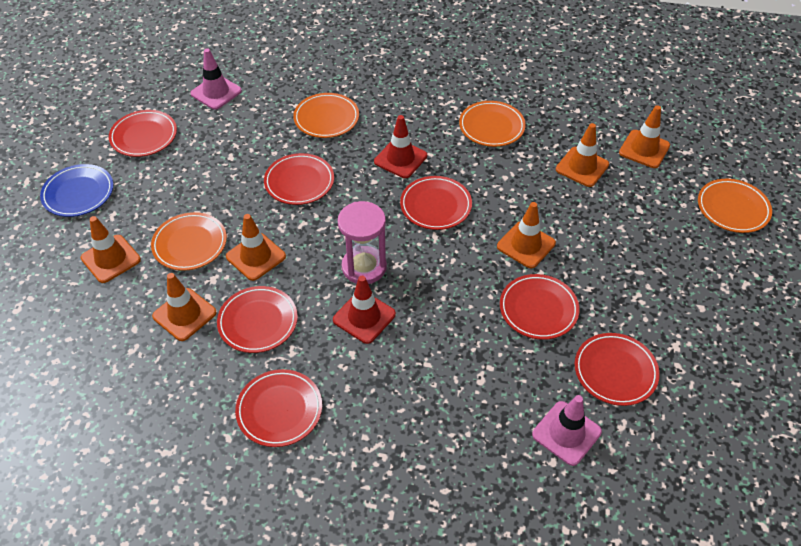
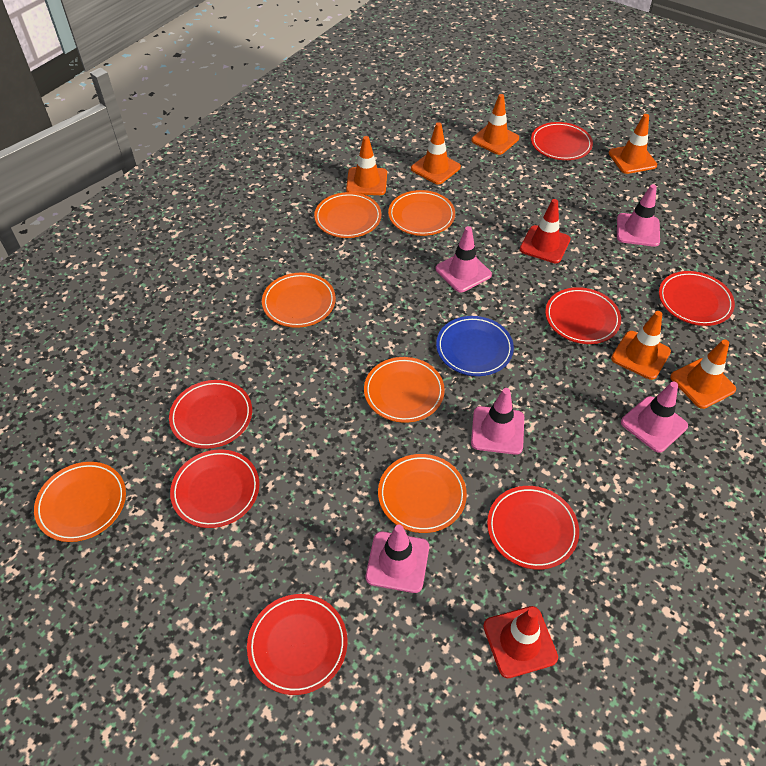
orange plate: 4 -> 6
pink hourglass: 1 -> 0
pink traffic cone: 2 -> 5

